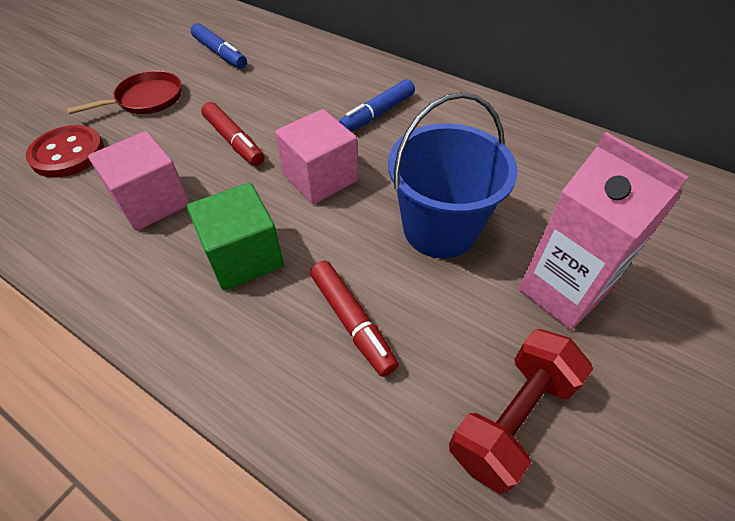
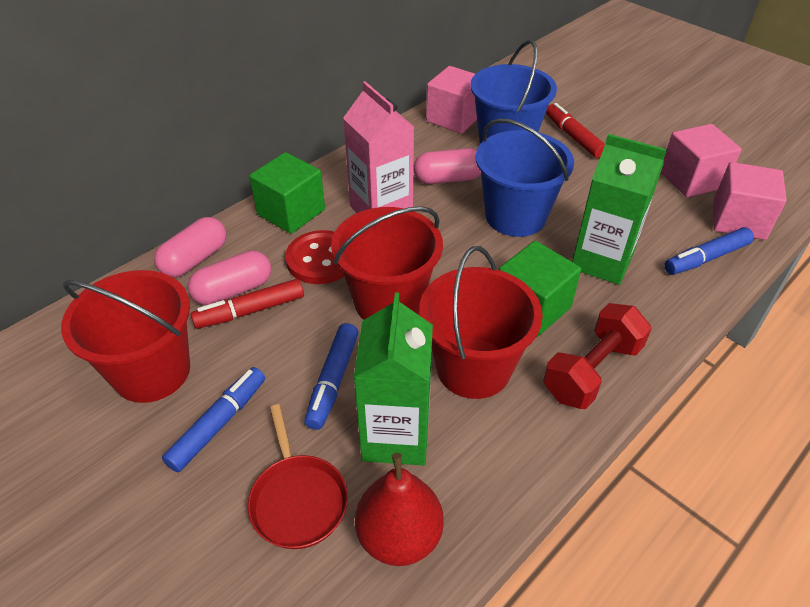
blue bucket: 1 -> 2
blue marker: 2 -> 3
green carton: 0 -> 2
green cube: 1 -> 2
pink capsule: 0 -> 3
pink cube: 2 -> 3
red bucket: 0 -> 3
red pear: 0 -> 1

